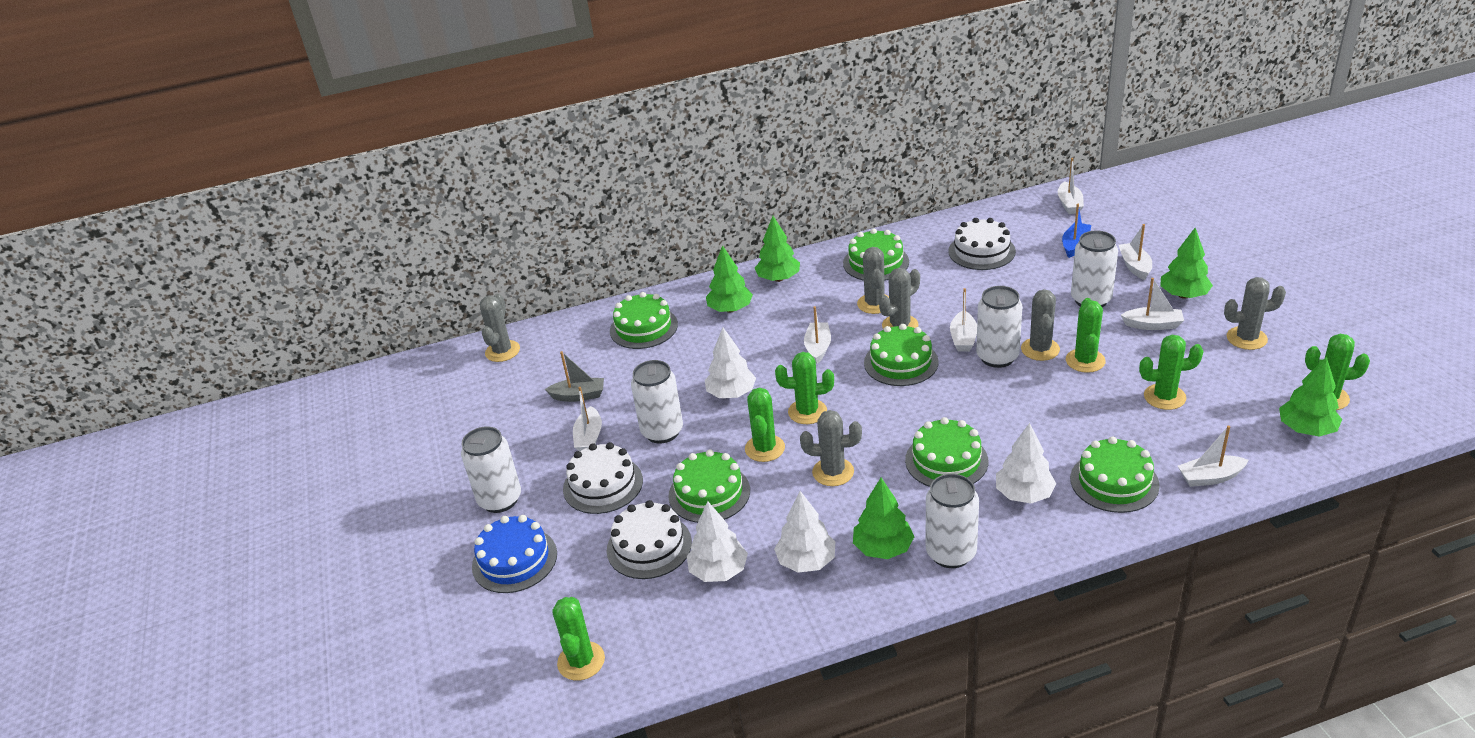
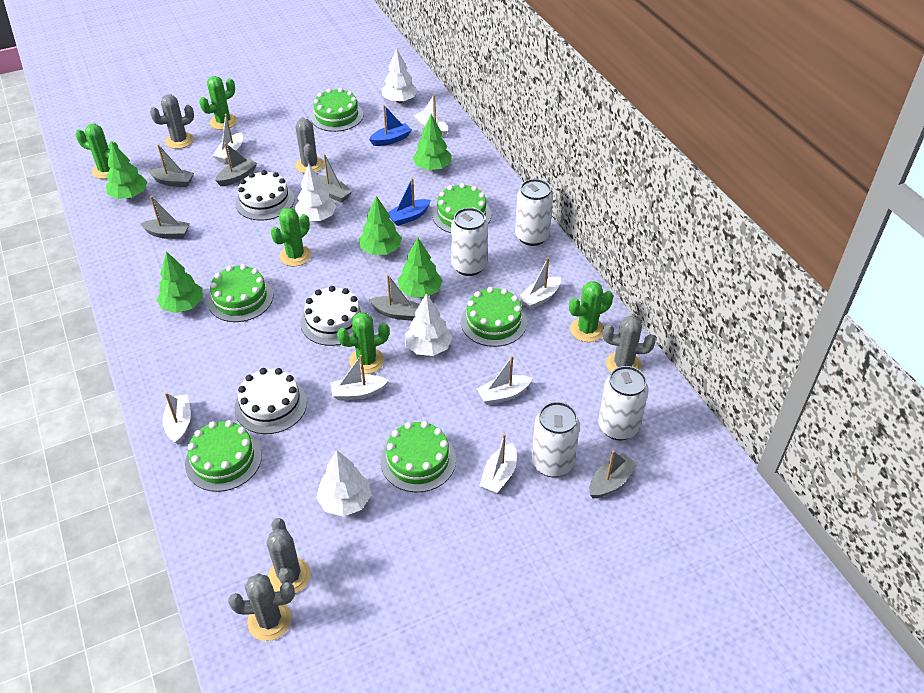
blue boat: 1 -> 2
blue cake: 1 -> 0
green cactus: 6 -> 5
grey boat: 1 -> 6
grey cactus: 6 -> 5
white can: 5 -> 4

